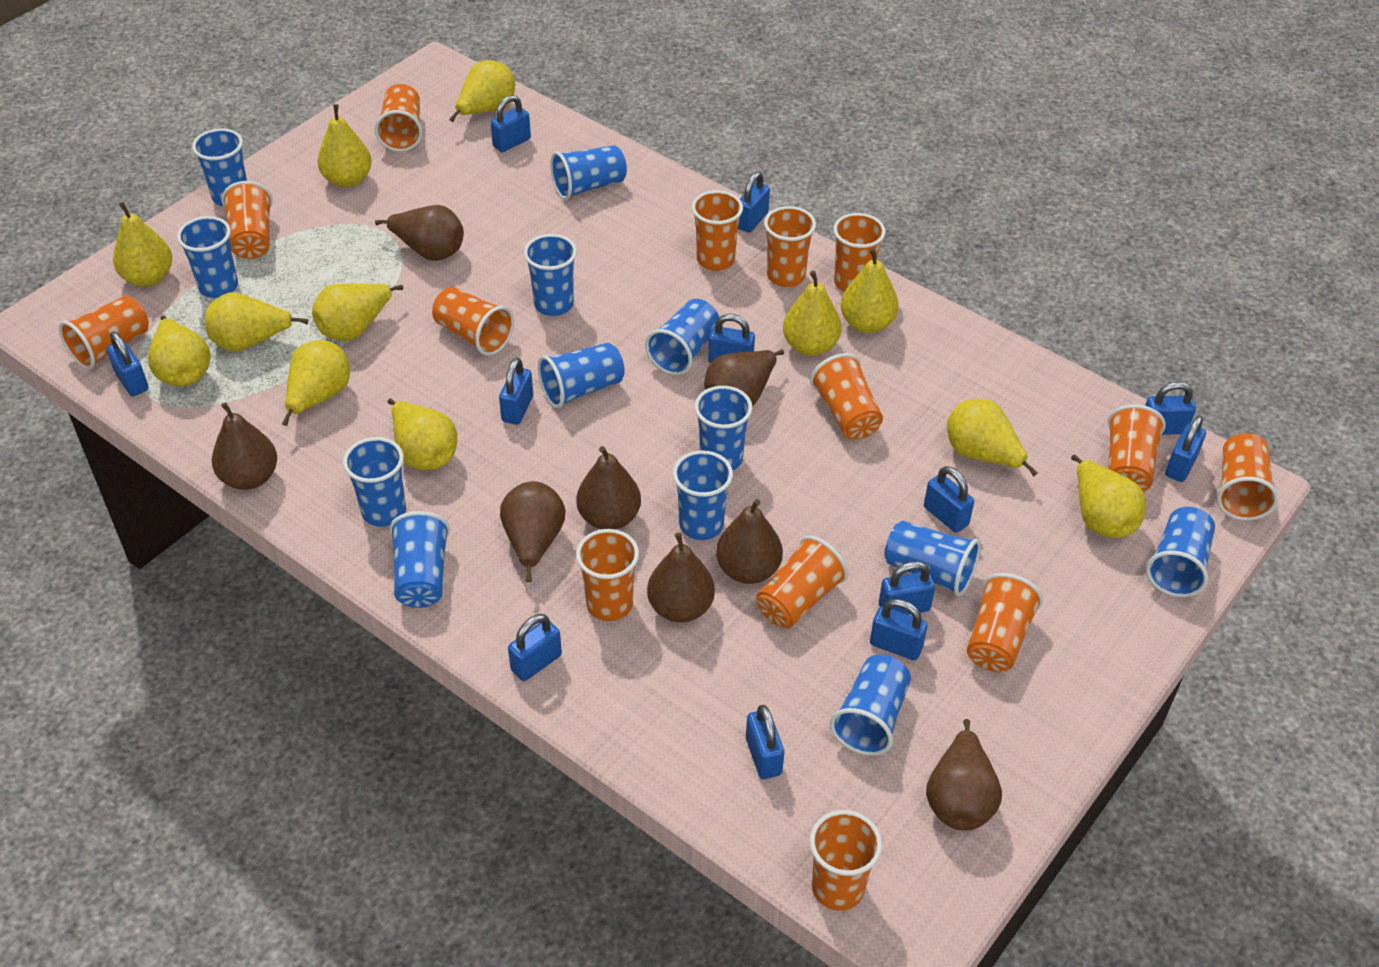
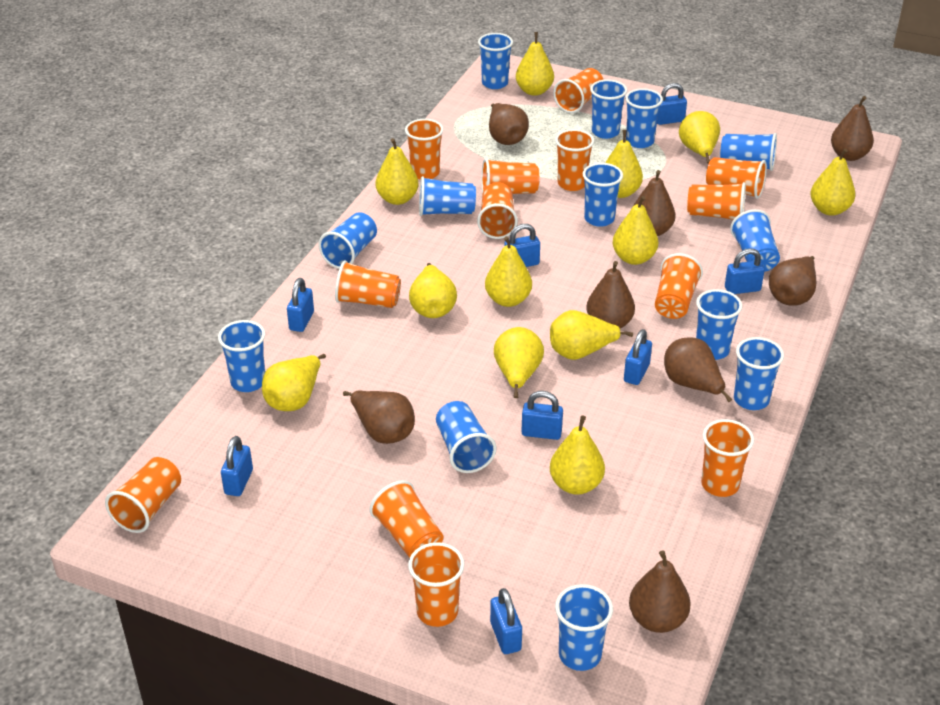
blue padlock: 12 -> 8
orange cup: 14 -> 13

